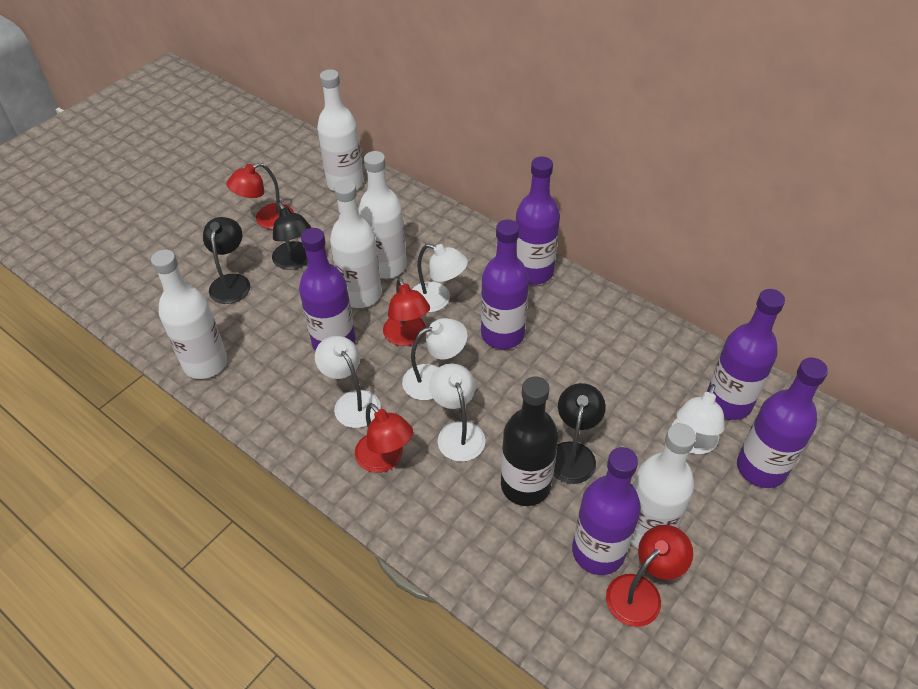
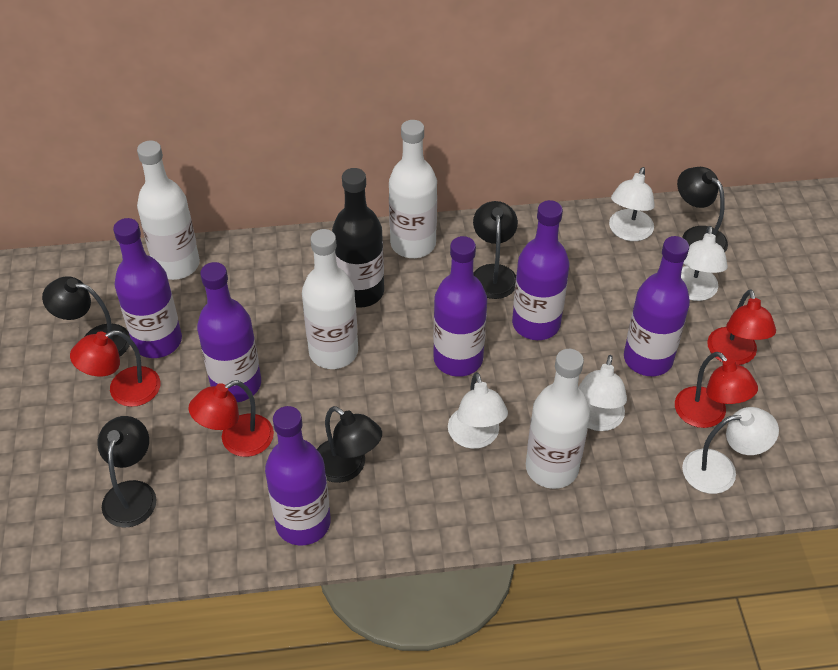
black lamp: 3 -> 5
white bottle: 5 -> 4

